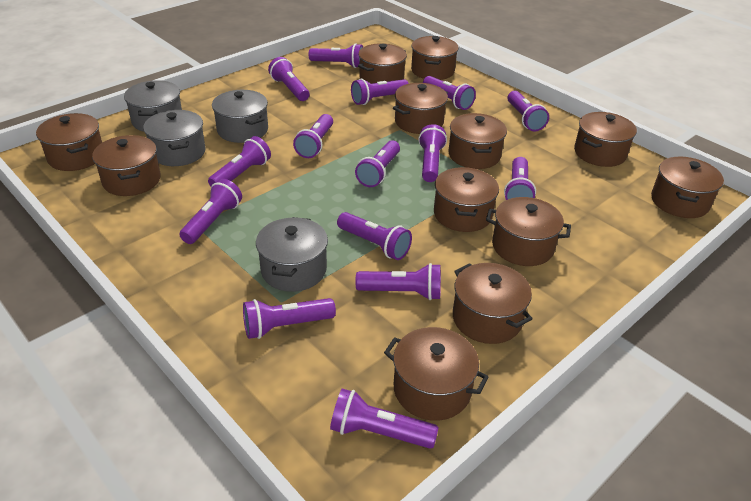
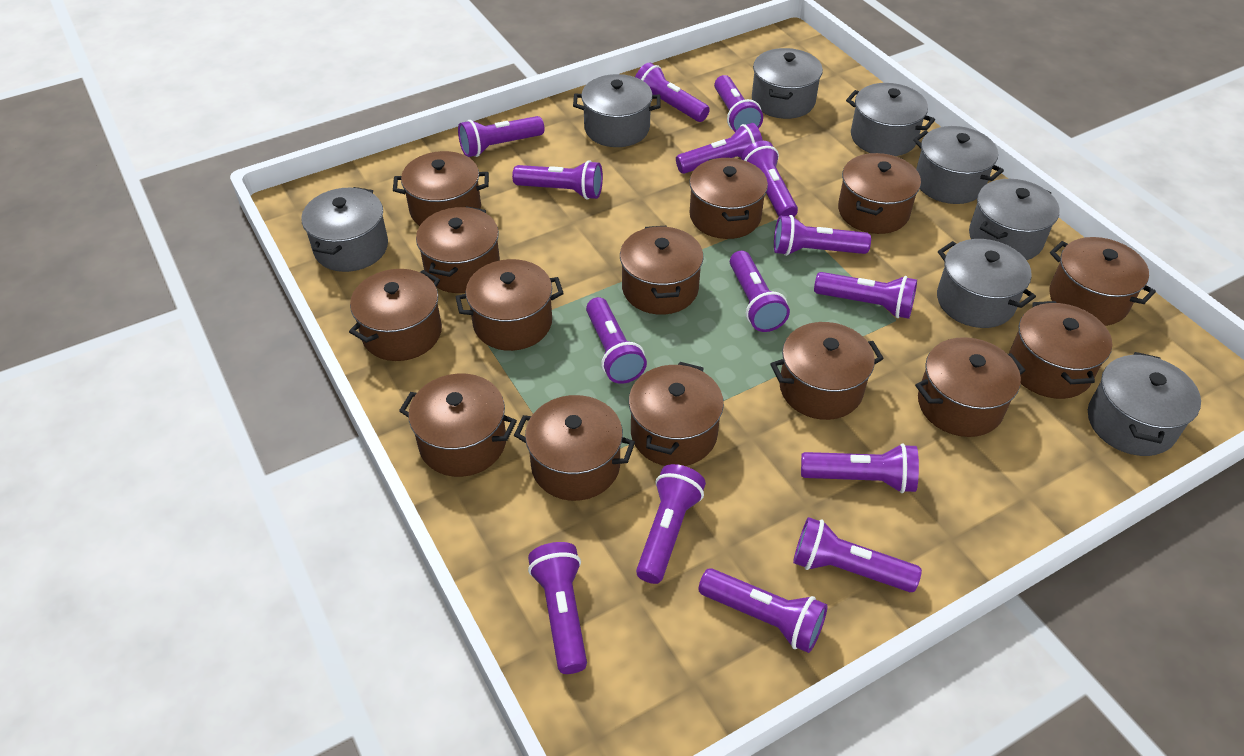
brown pot: 12 -> 14
grey pot: 4 -> 8

